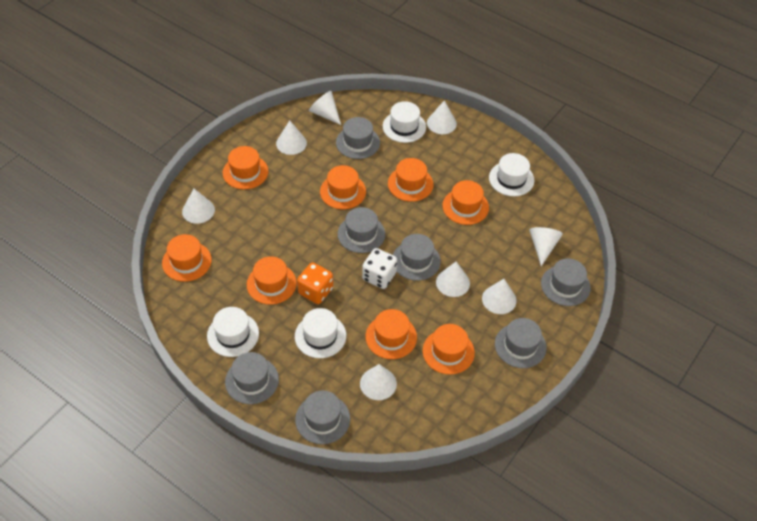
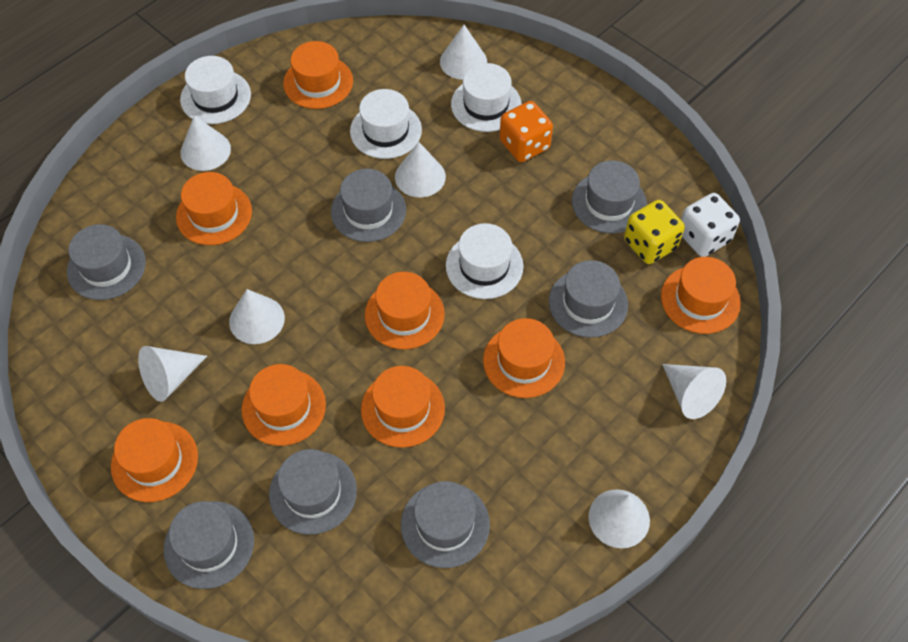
white cone: 8 -> 7
yellow dice: 0 -> 1

